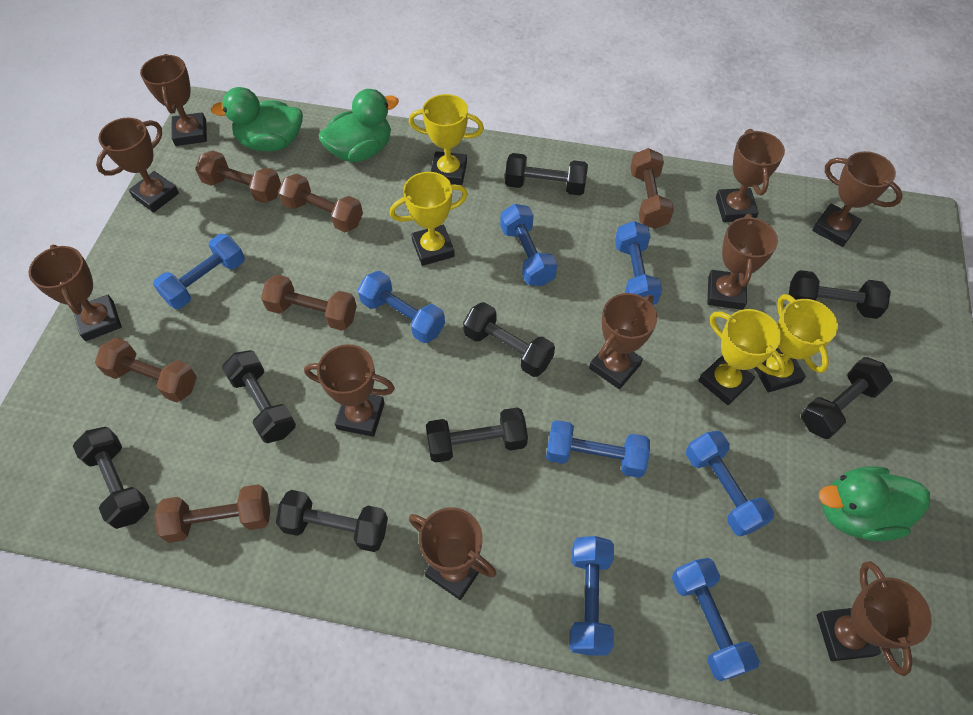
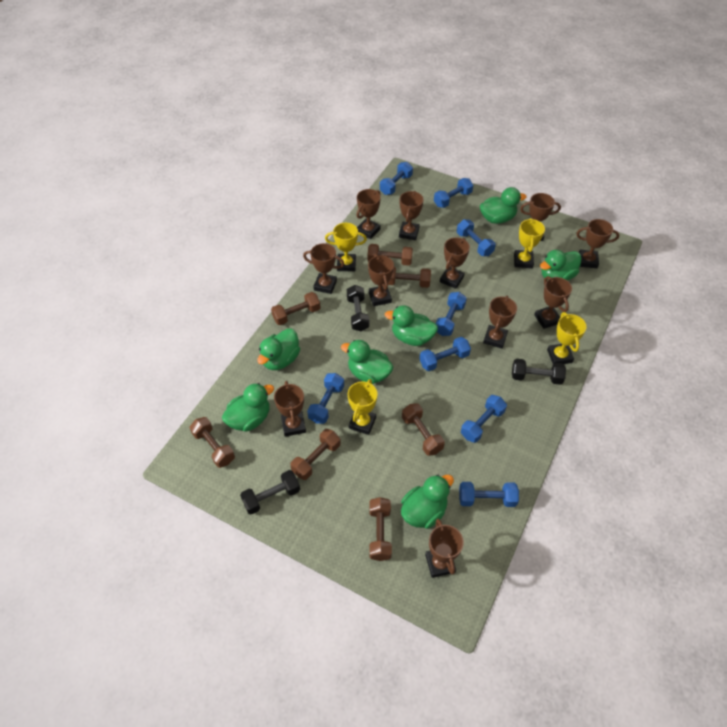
black dumbbell: 8 -> 3
brown dumbbell: 6 -> 7
brown trophy: 10 -> 11
green duck: 3 -> 7

